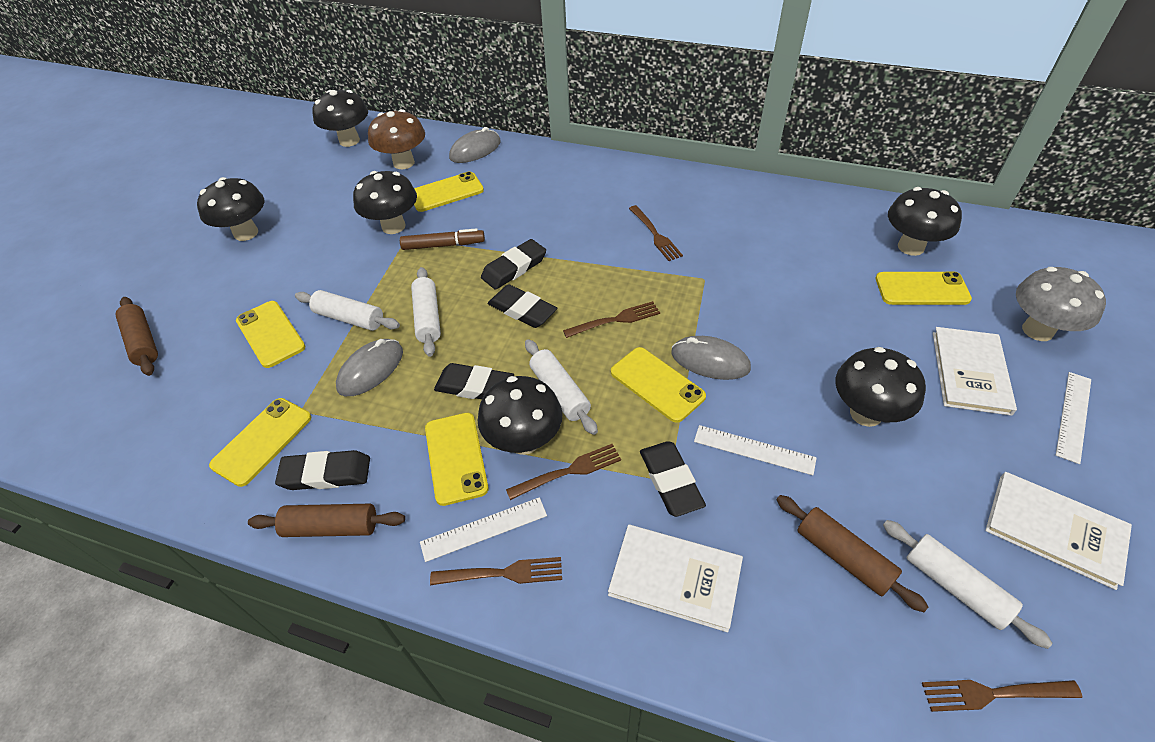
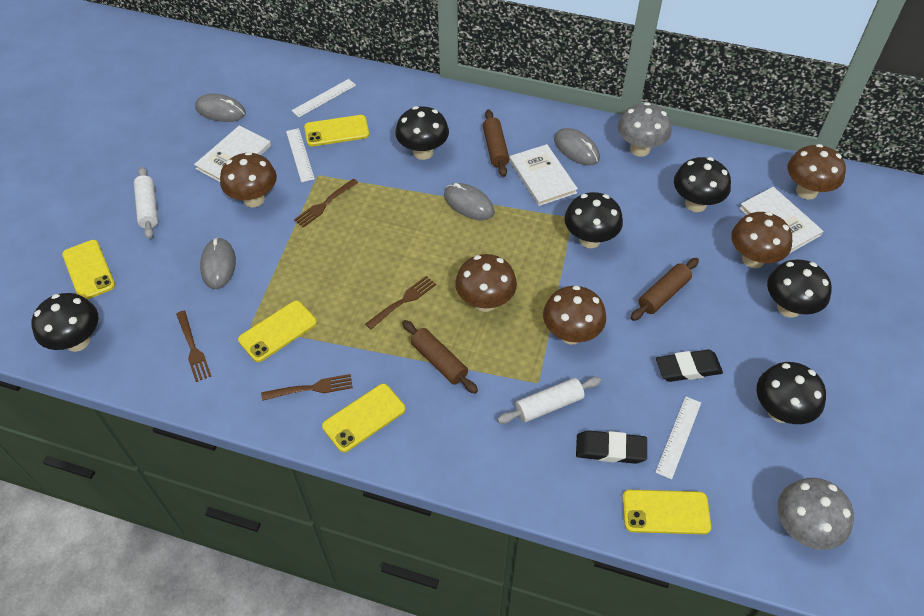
black eraser: 5 -> 2
brown fork: 5 -> 4
brown marker: 1 -> 0
brown mushroom: 1 -> 5
grey mouse: 3 -> 4
grey mushroom: 1 -> 2
white rolling pin: 4 -> 2
yellow phone: 6 -> 5

